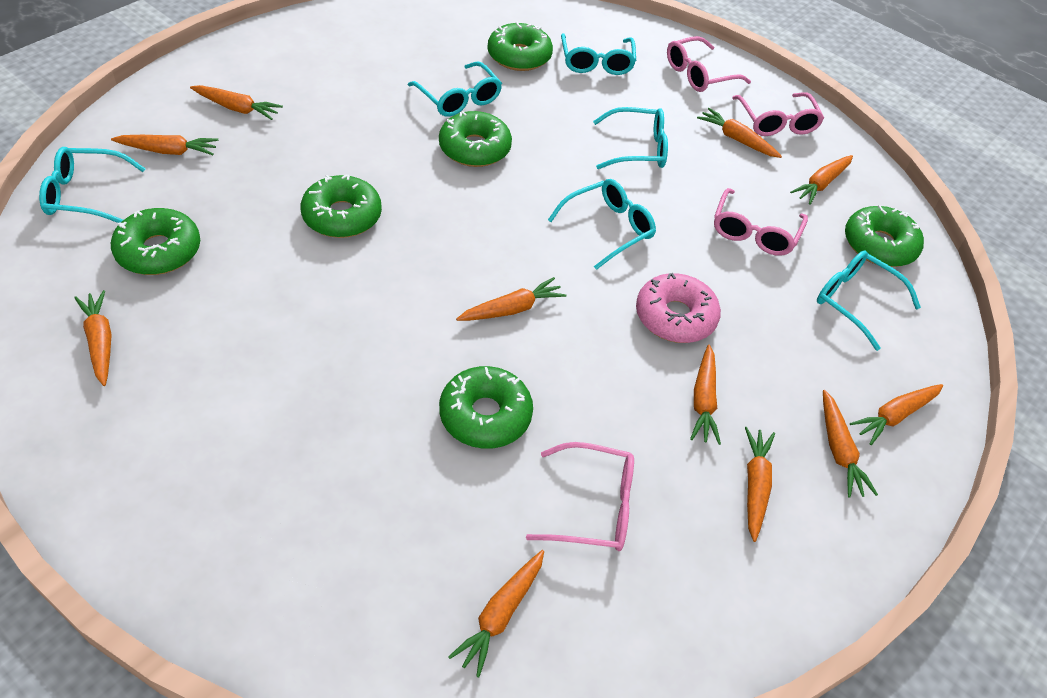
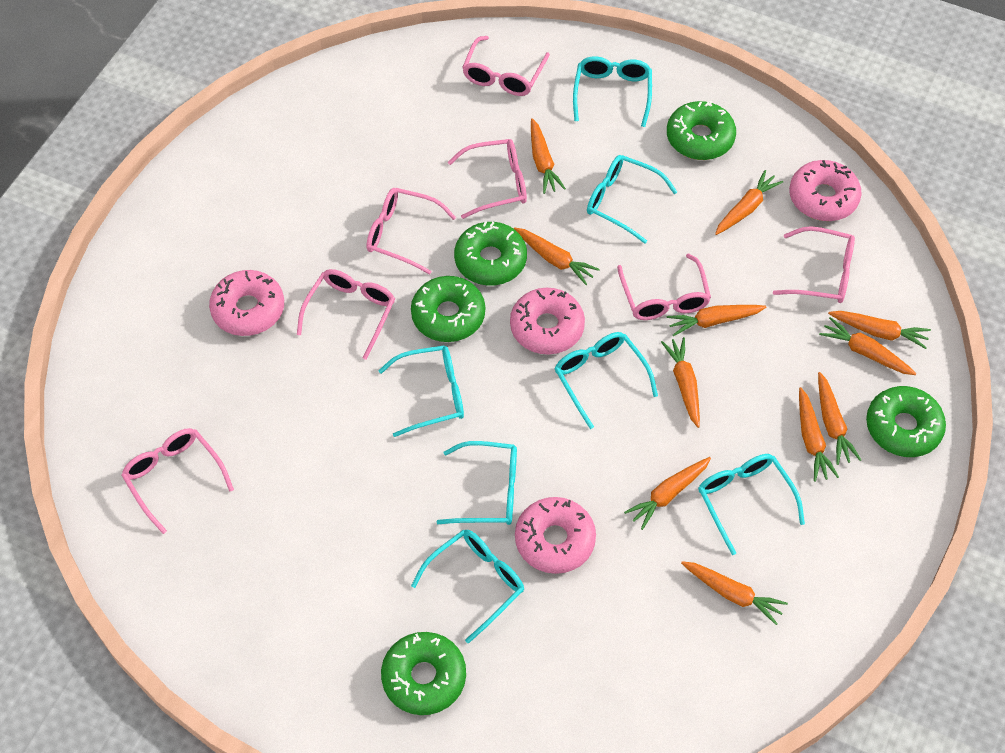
green donut: 6 -> 5
pink donut: 1 -> 4
pink glasses: 4 -> 7
turquoise glasses: 6 -> 7

